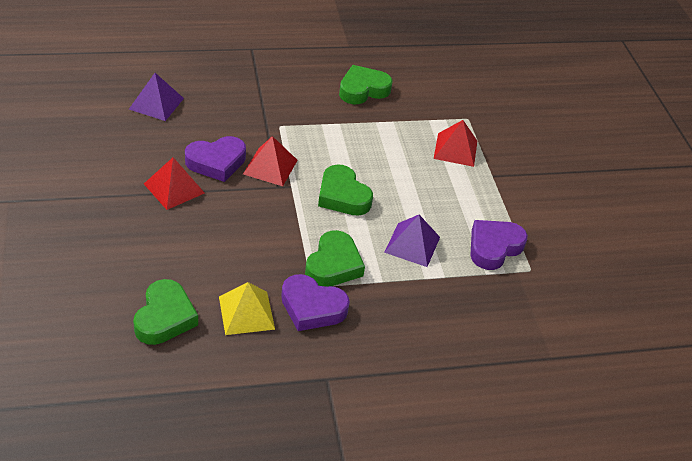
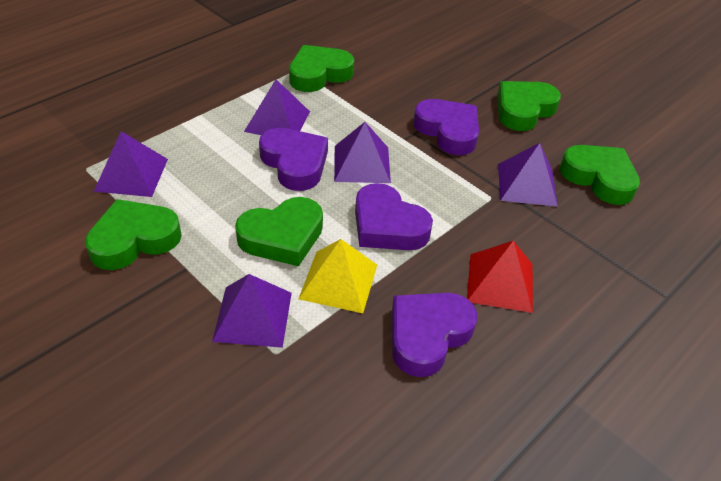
green heart: 4 -> 5
purple heart: 3 -> 4
purple pyramid: 2 -> 5
red pyramid: 3 -> 1

